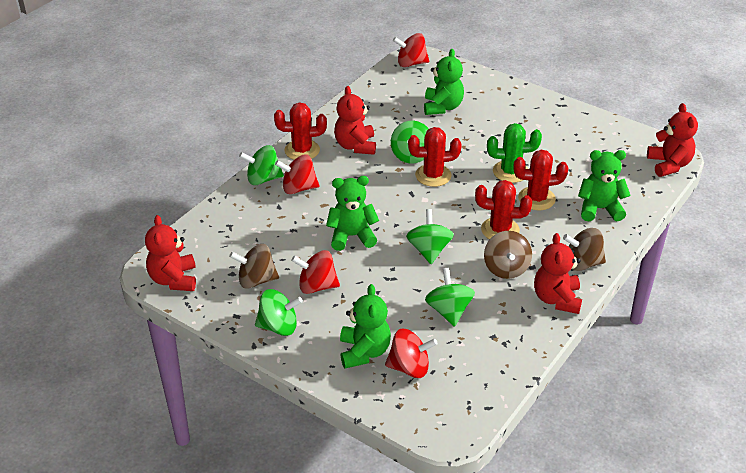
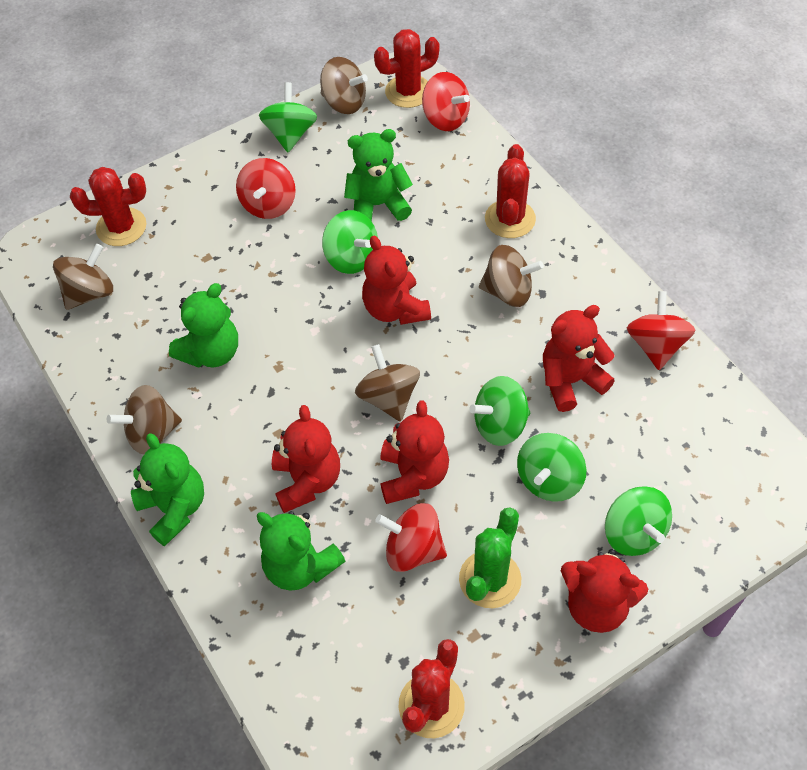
brown spinning top: 3 -> 5
red teddy bear: 4 -> 5

